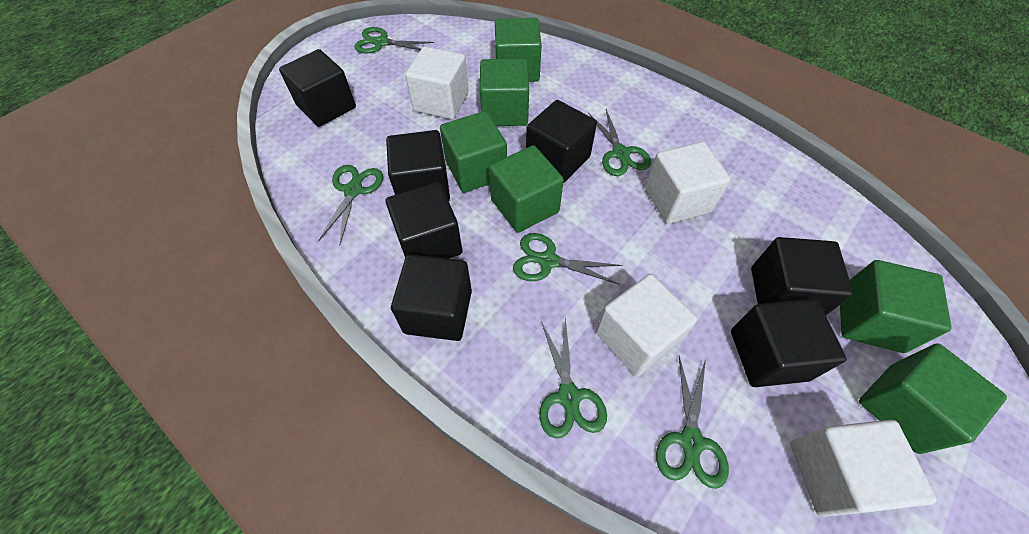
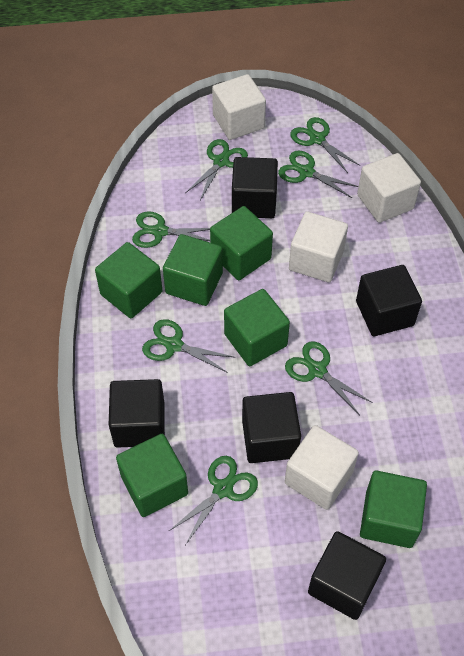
black cube: 7 -> 5
green scissors: 6 -> 7

